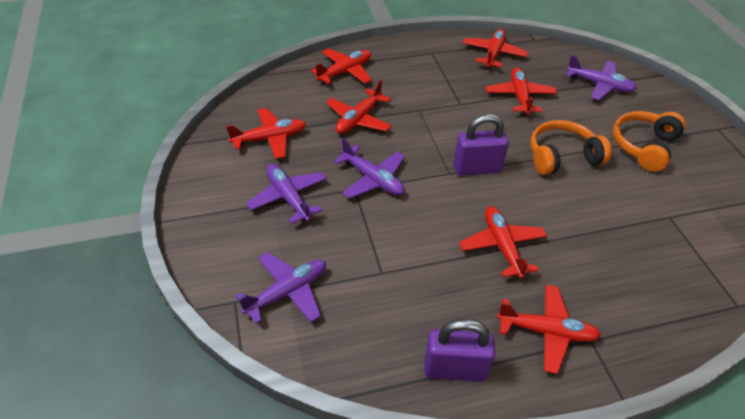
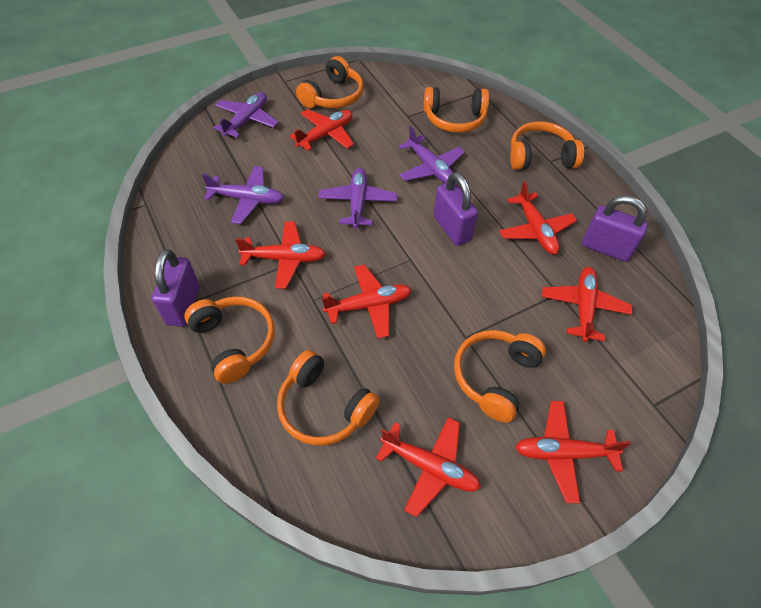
orange headphones: 2 -> 6
purple padlock: 2 -> 3

